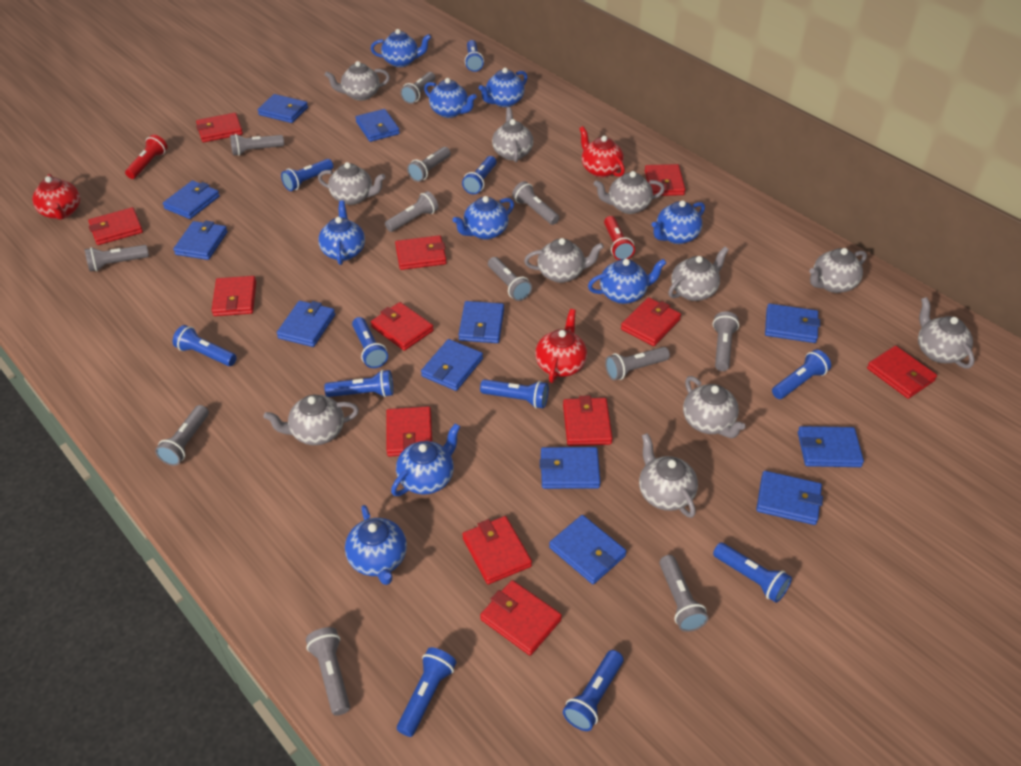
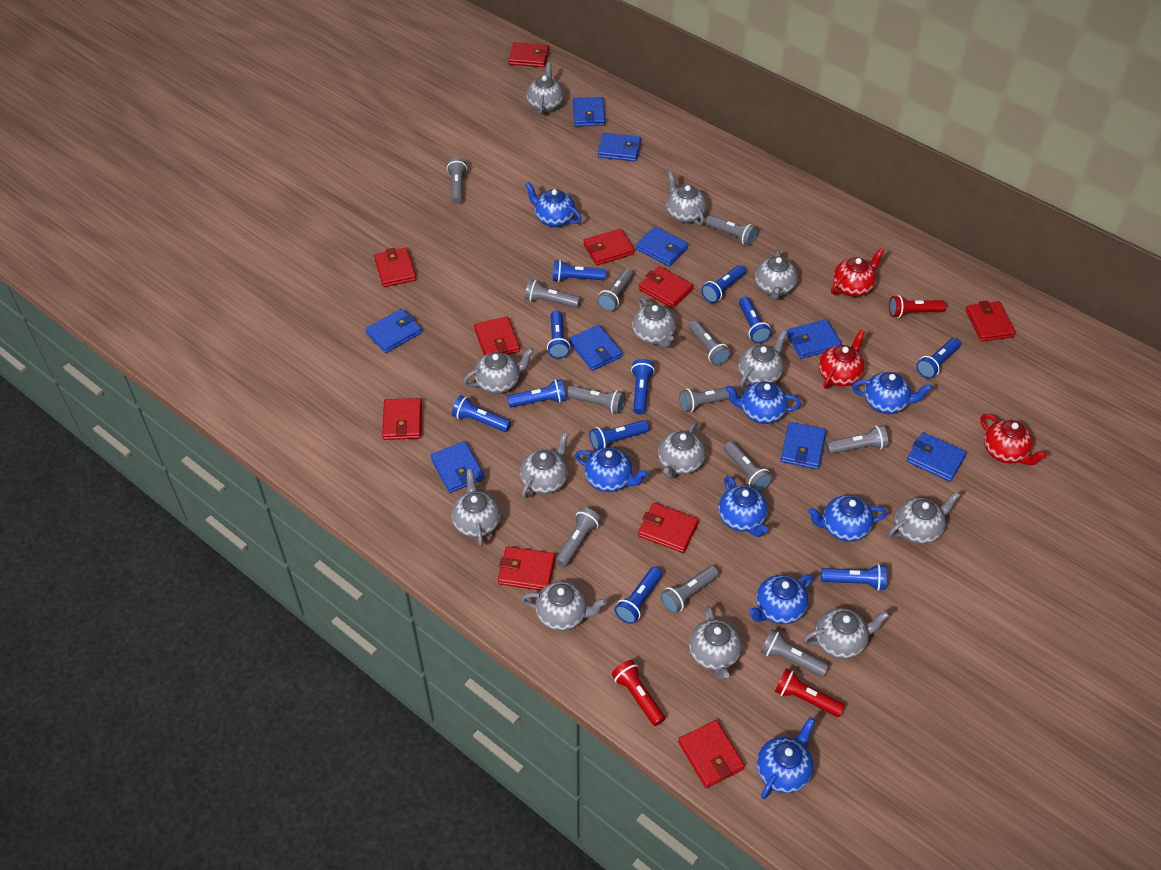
blue teapot: 9 -> 8
blue wallet: 12 -> 9
grey teapot: 11 -> 13
red flashlight: 2 -> 3
red wallet: 12 -> 10

